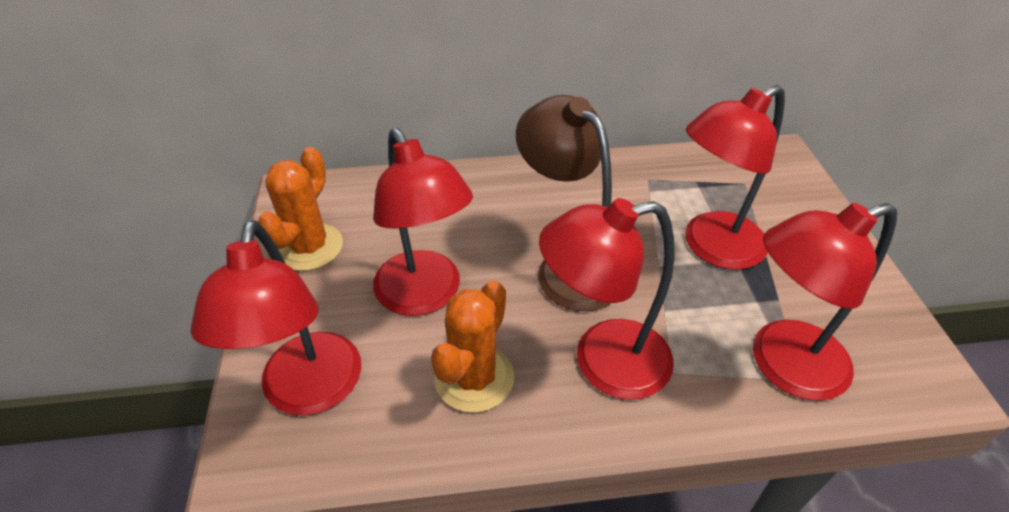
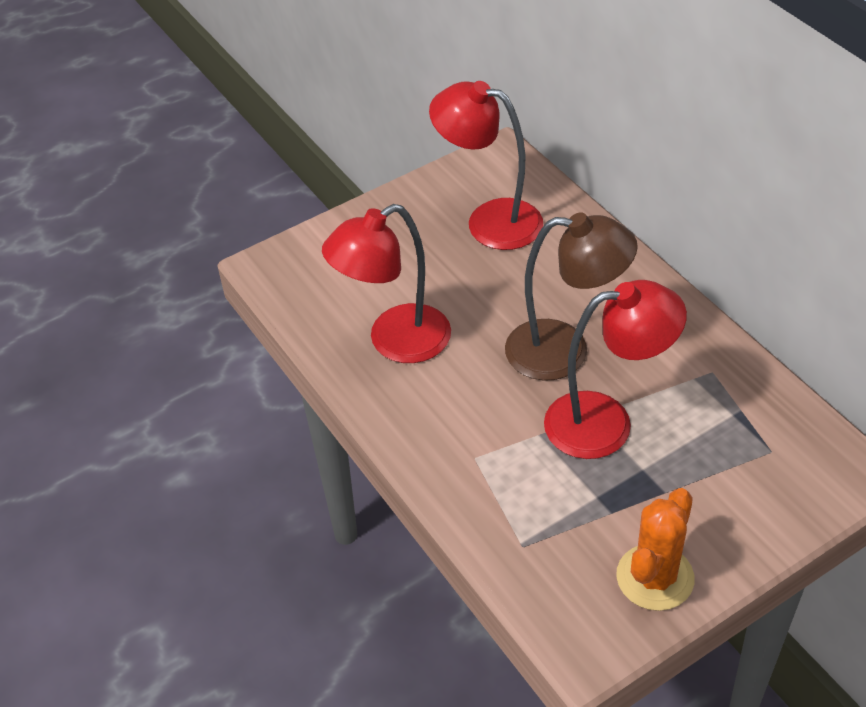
orange cactus: 2 -> 1
red lamp: 5 -> 3

